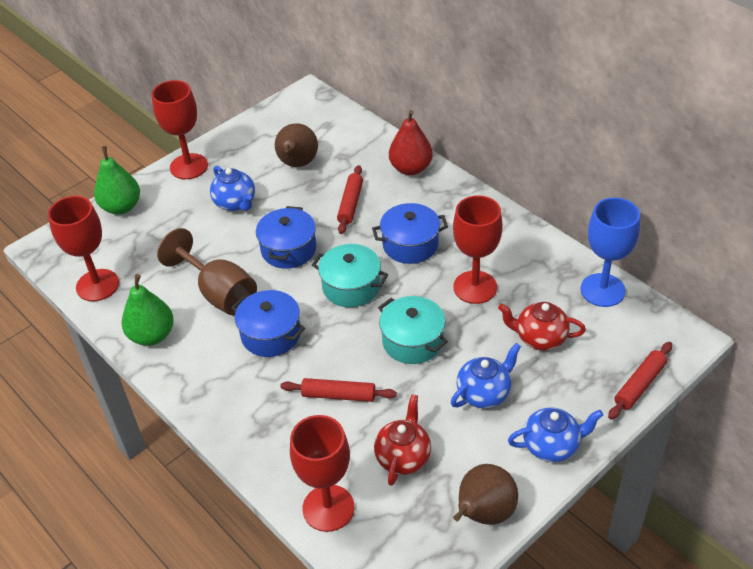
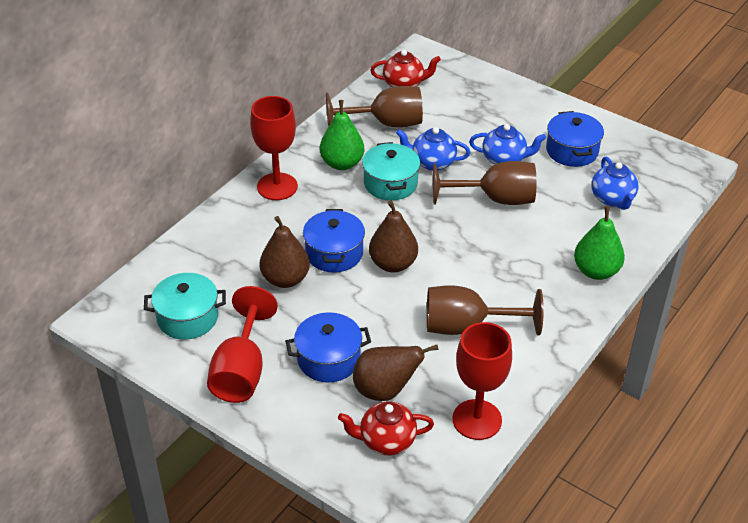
blue goblet: 1 -> 0
brown goblet: 1 -> 3
brown pear: 2 -> 3
red goblet: 4 -> 3
red pear: 1 -> 0
red rolling pin: 3 -> 0

